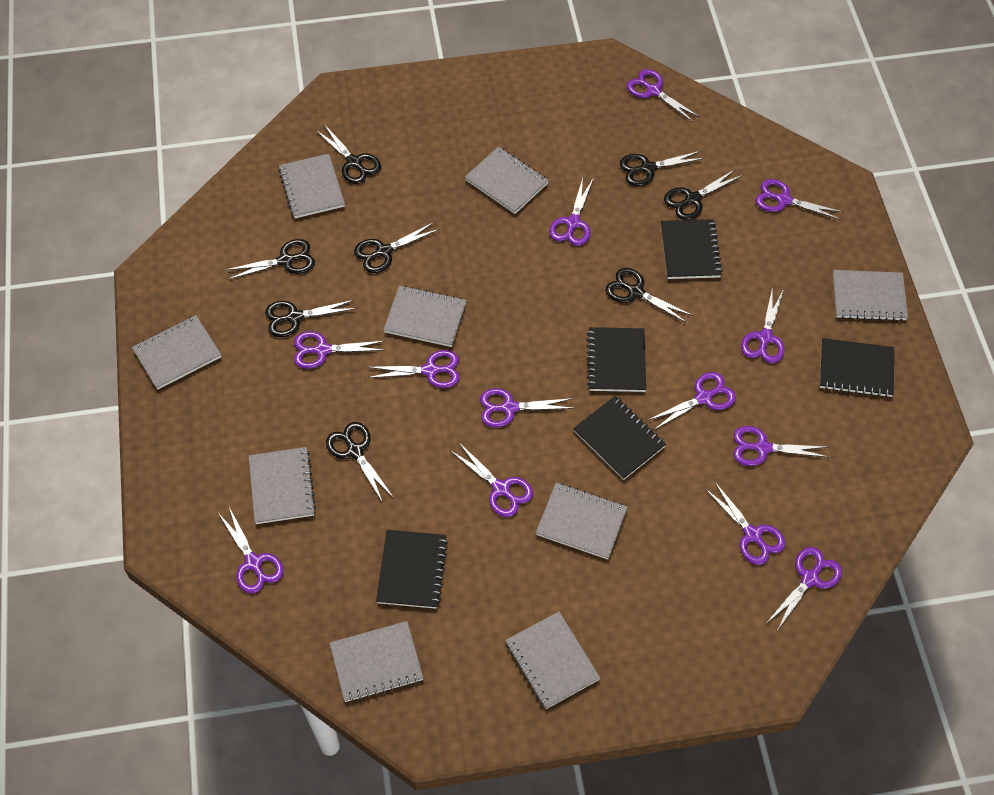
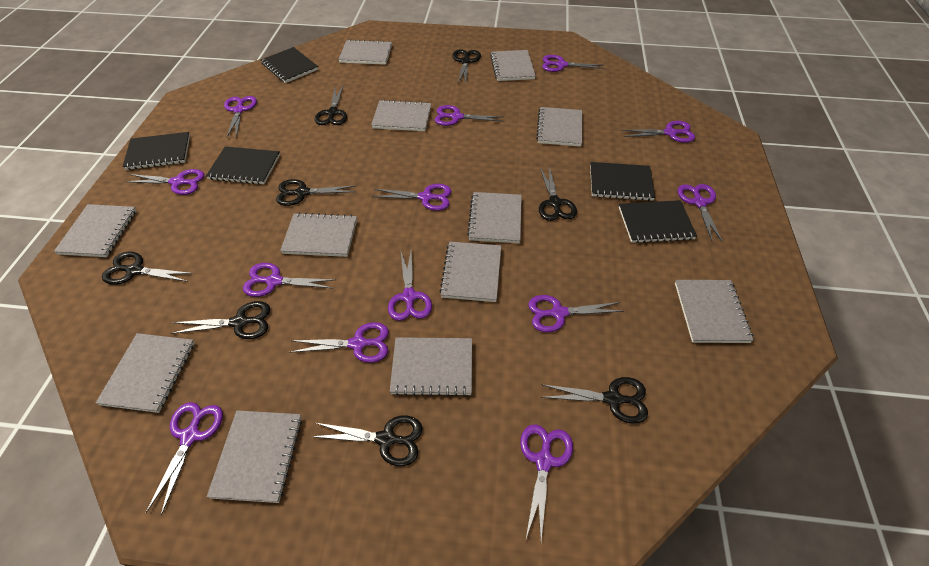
grey notebook: 9 -> 12

